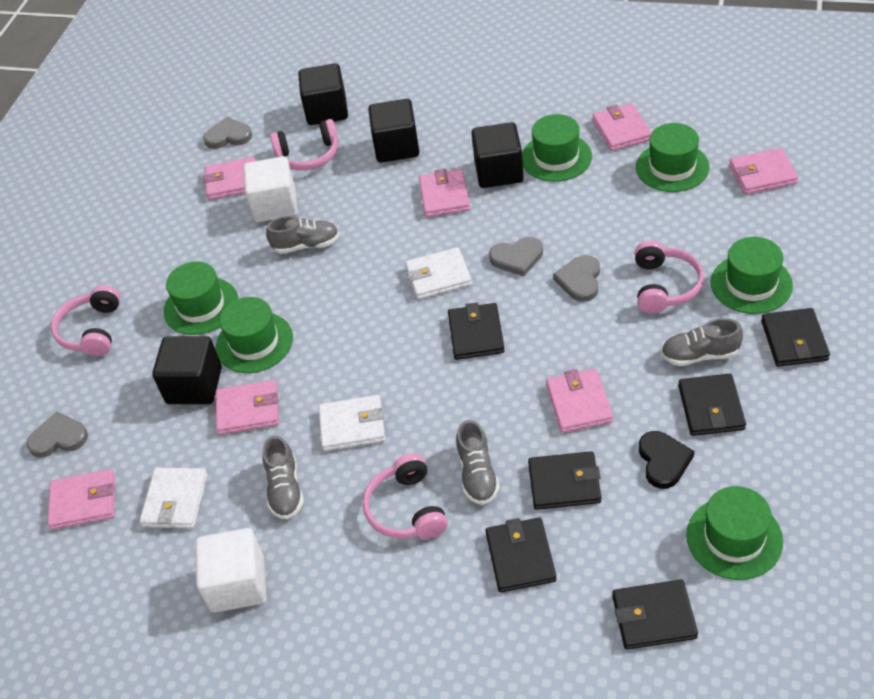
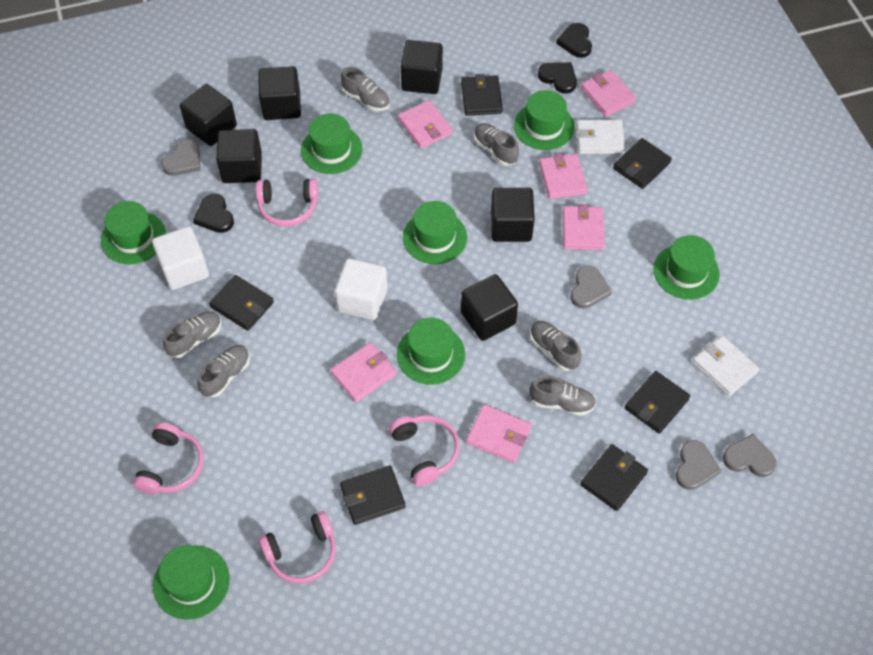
black cube: 4 -> 6
black heart: 1 -> 3
green hat: 6 -> 7
grey shoe: 4 -> 6
pink wallet: 7 -> 6
white wallet: 3 -> 2

